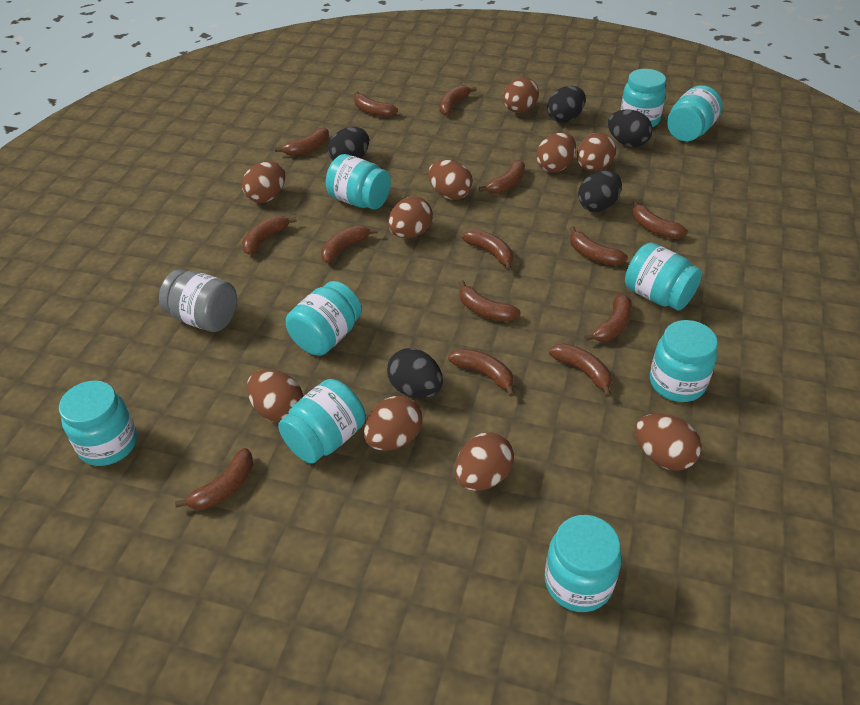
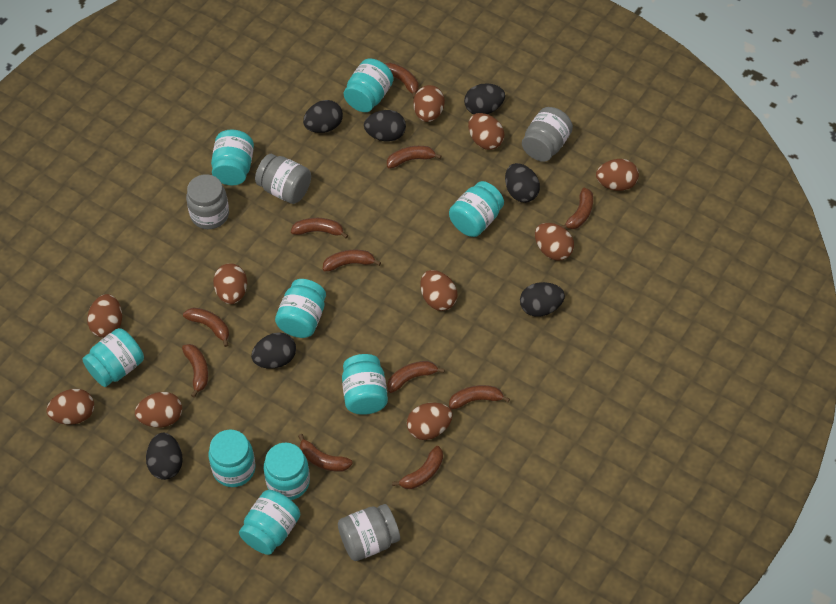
black egg: 5 -> 7
brown banana: 14 -> 11
grey jar: 1 -> 4

